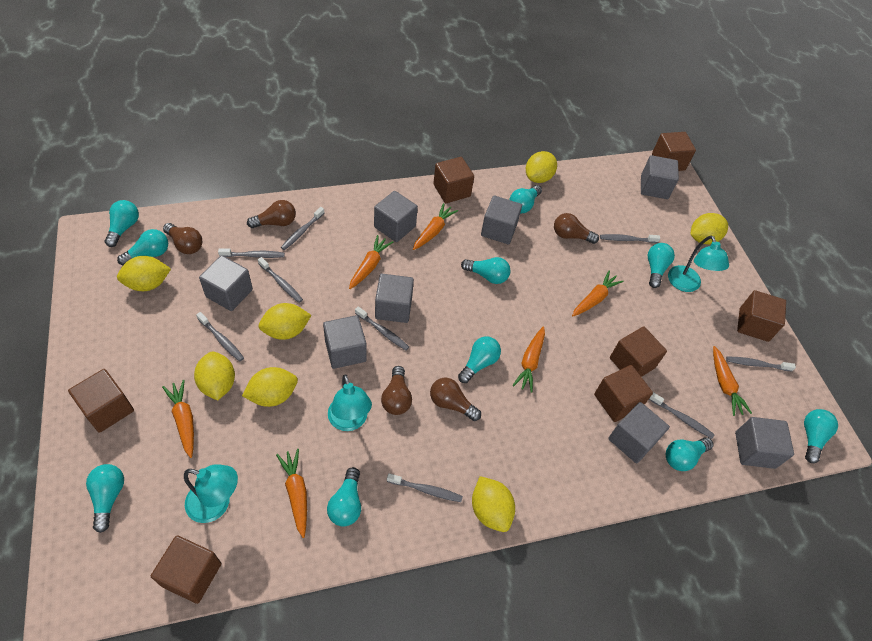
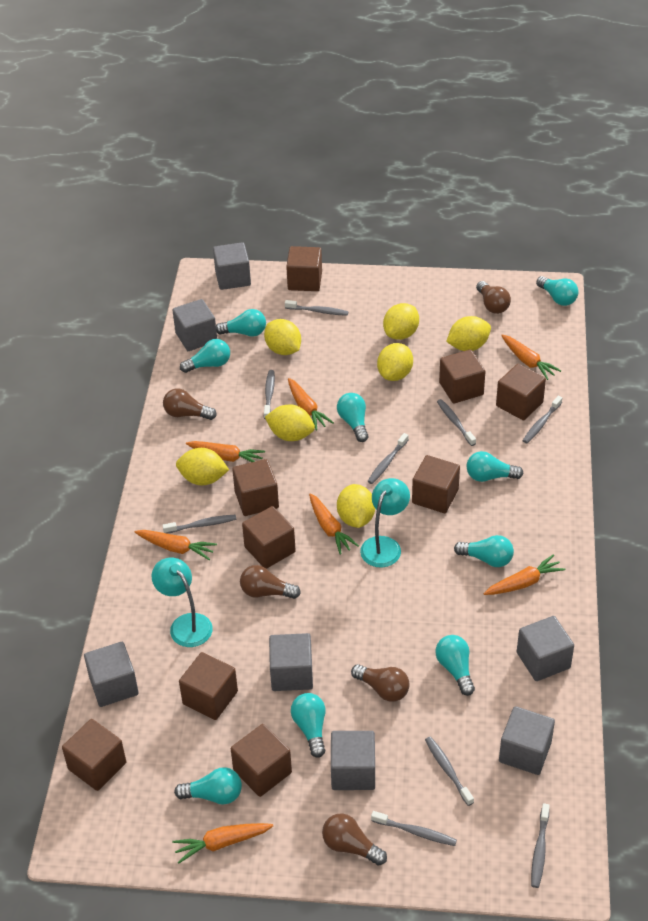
brown cube: 7 -> 9
grey cube: 8 -> 7
turquoise lamp: 3 -> 2
turquoise light bulb: 10 -> 9

